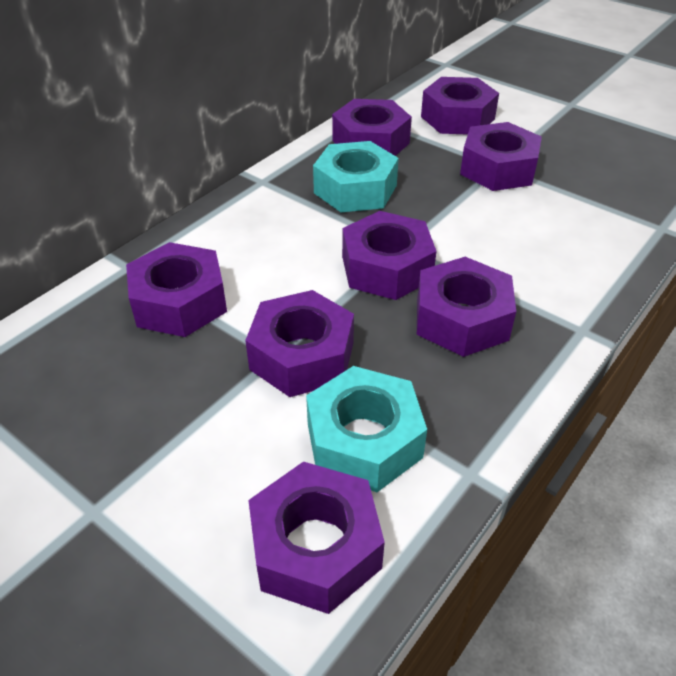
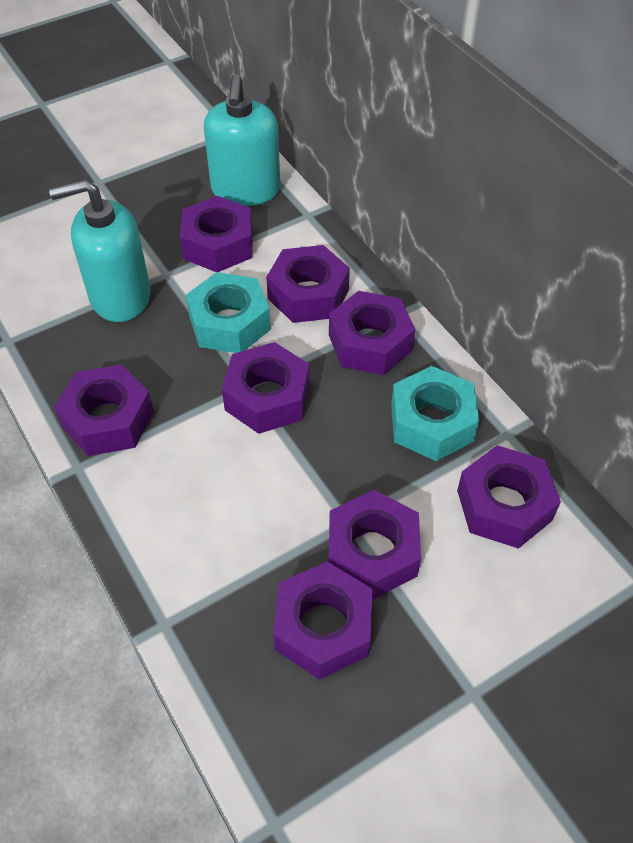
turquoise soap dispenser: 0 -> 2

